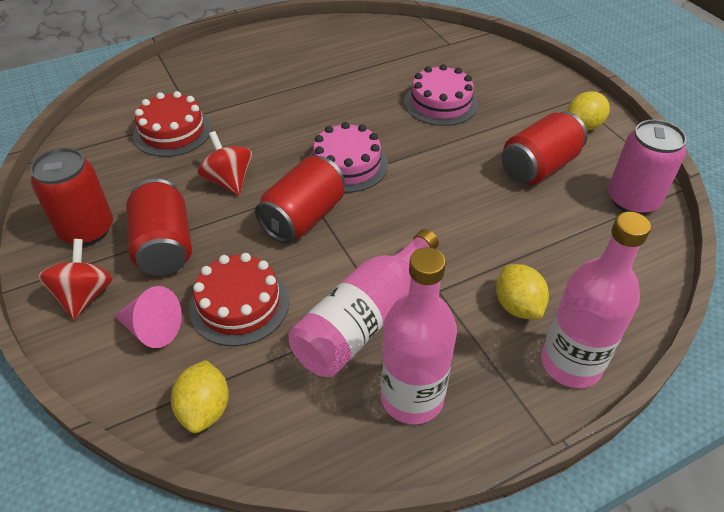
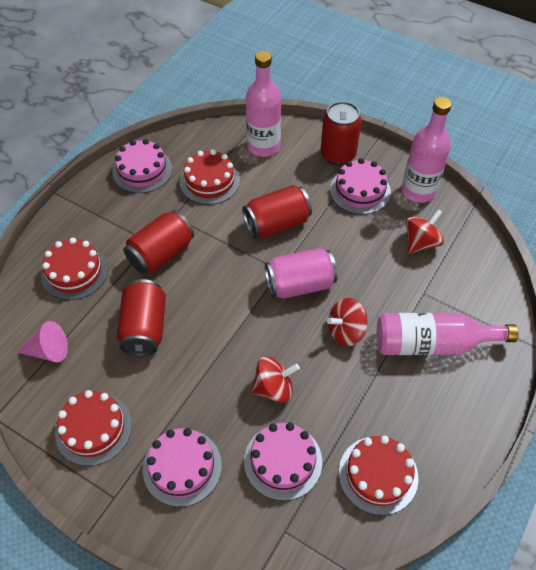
pink cake: 2 -> 4
red cake: 2 -> 4
red spinning top: 2 -> 3
yellow lemon: 3 -> 0

